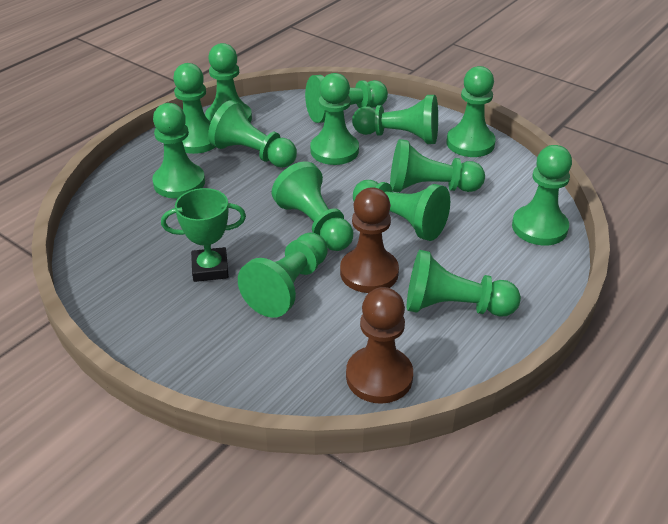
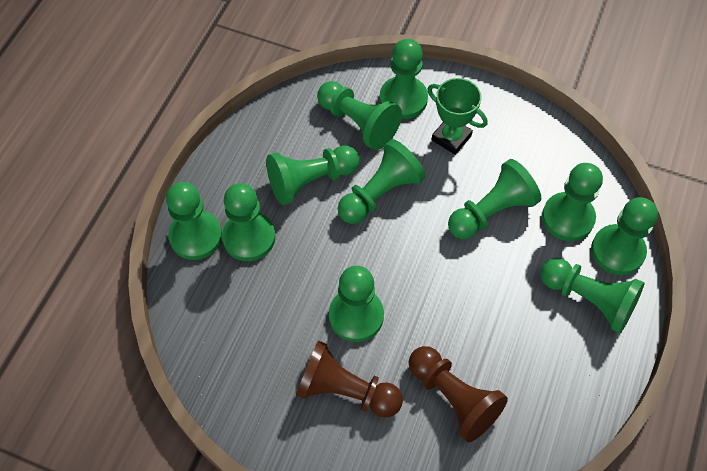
green pawn: 14 -> 11

